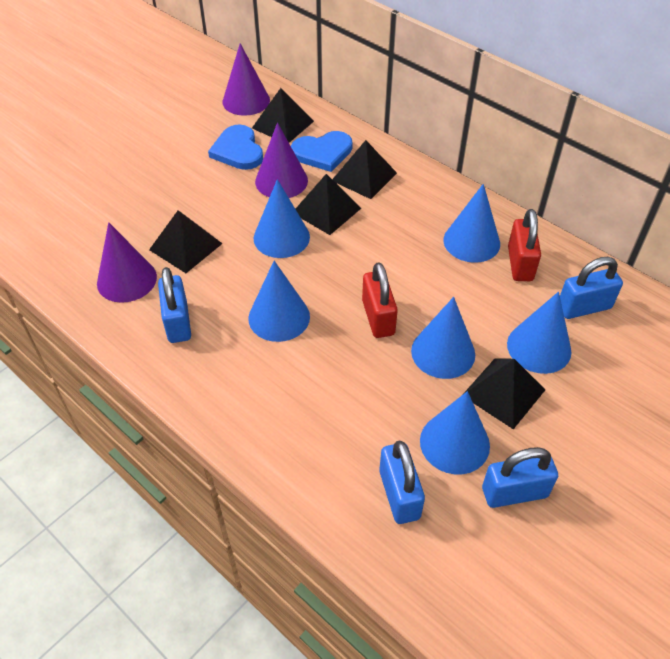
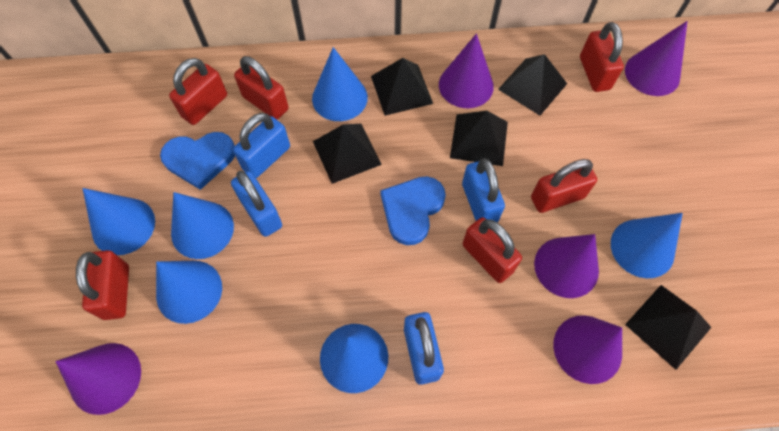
purple cone: 3 -> 5
red padlock: 2 -> 6

